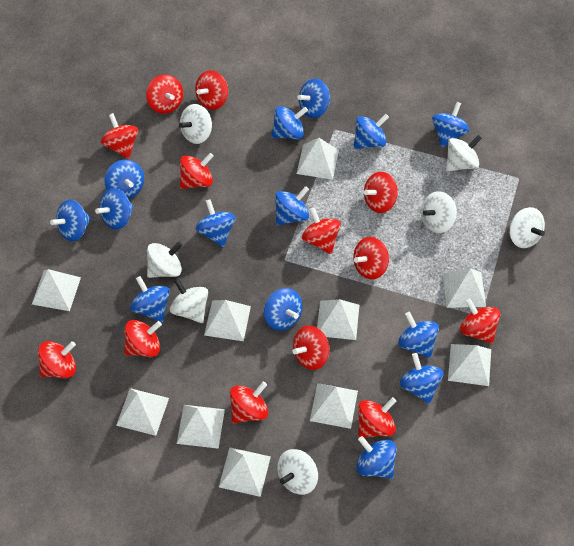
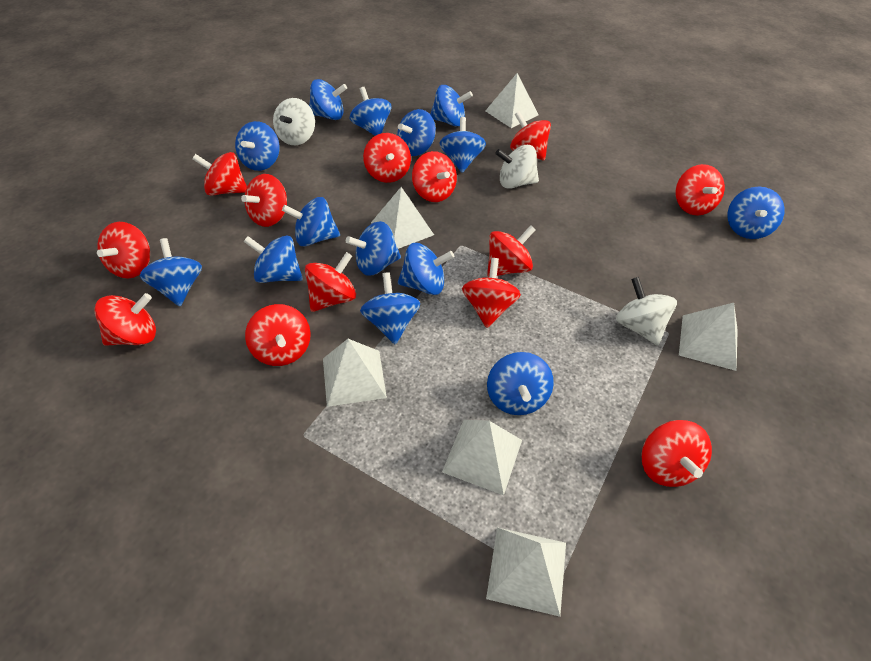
white pyramid: 10 -> 6
white spinning top: 7 -> 3

